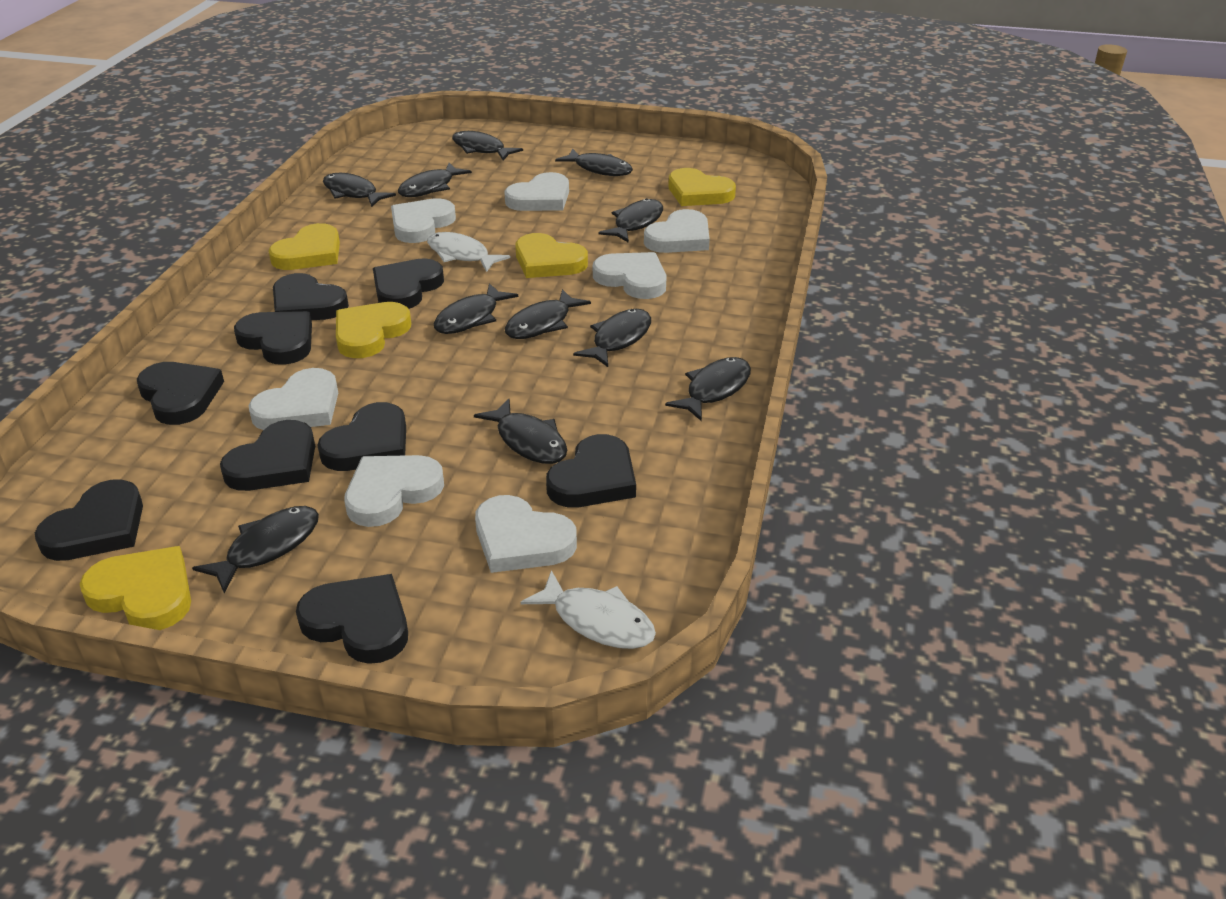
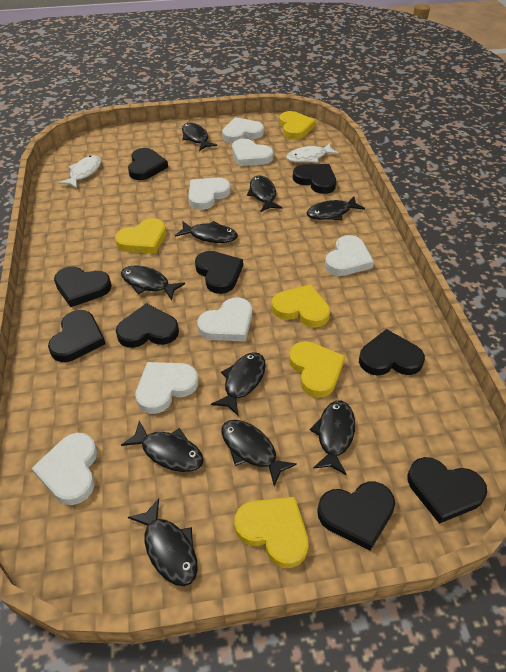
black fish: 11 -> 10

